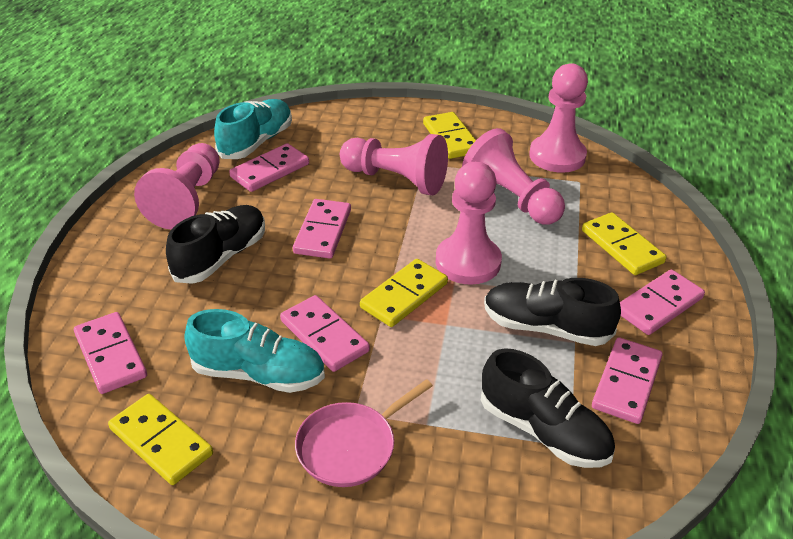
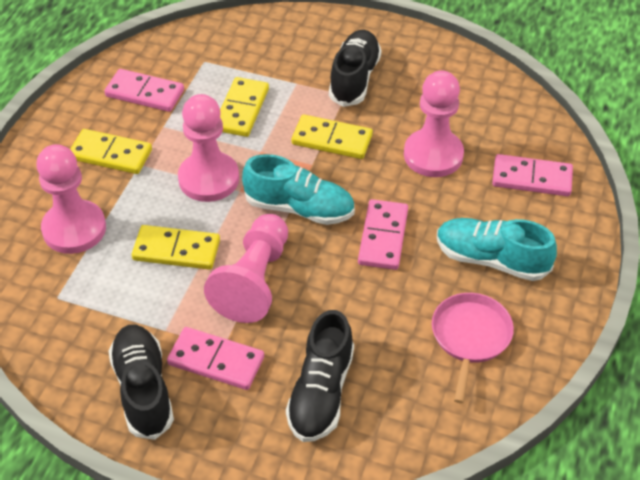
pink domino: 6 -> 4
pink pawn: 5 -> 4

